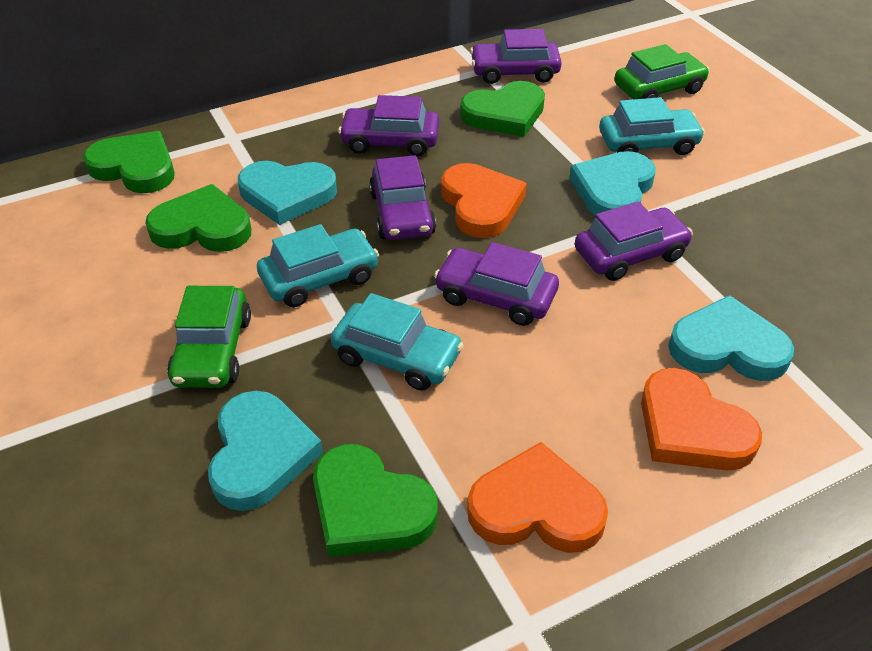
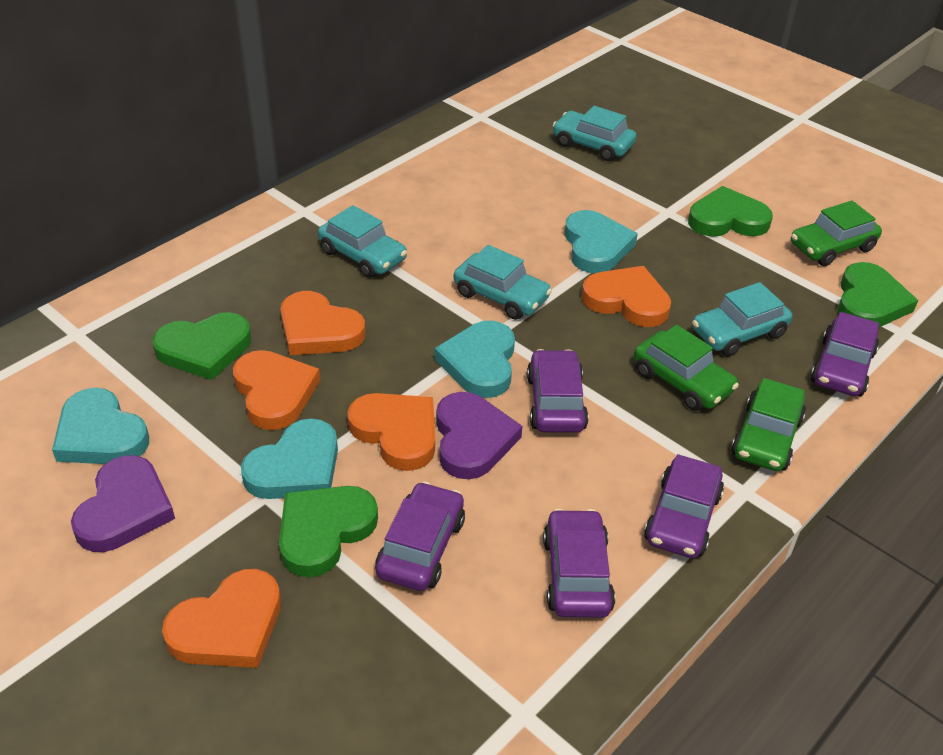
green car: 2 -> 3
orange heart: 3 -> 5
purple heart: 0 -> 2
turquoise car: 3 -> 4

